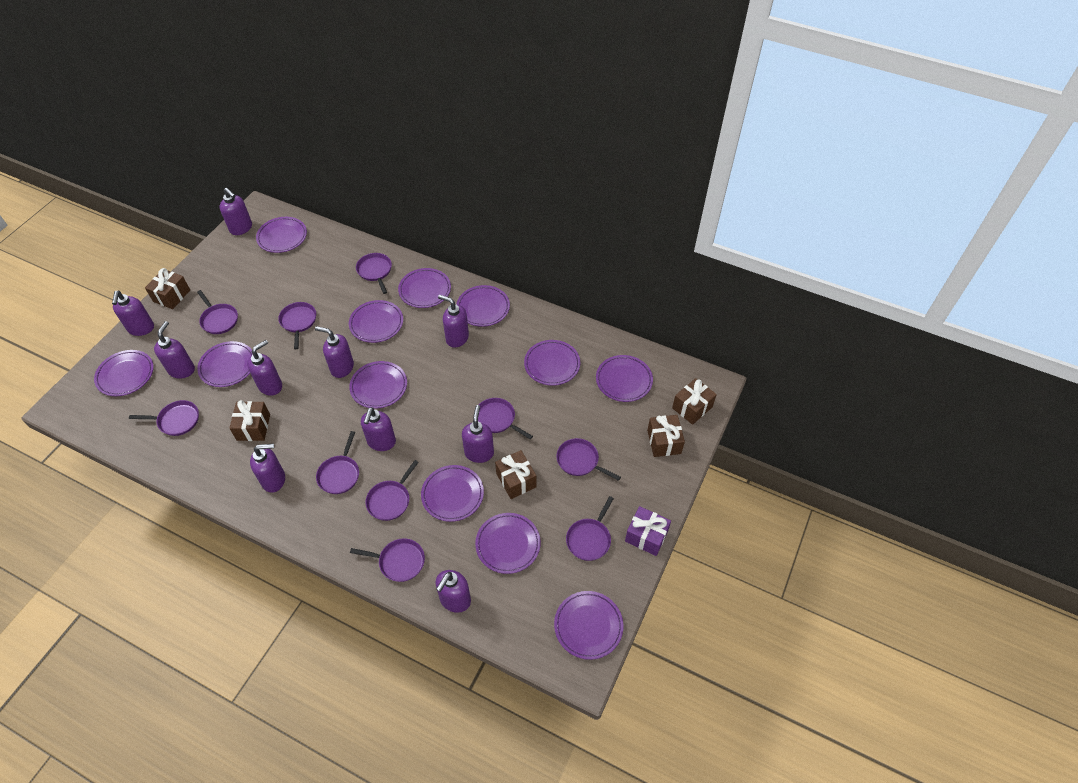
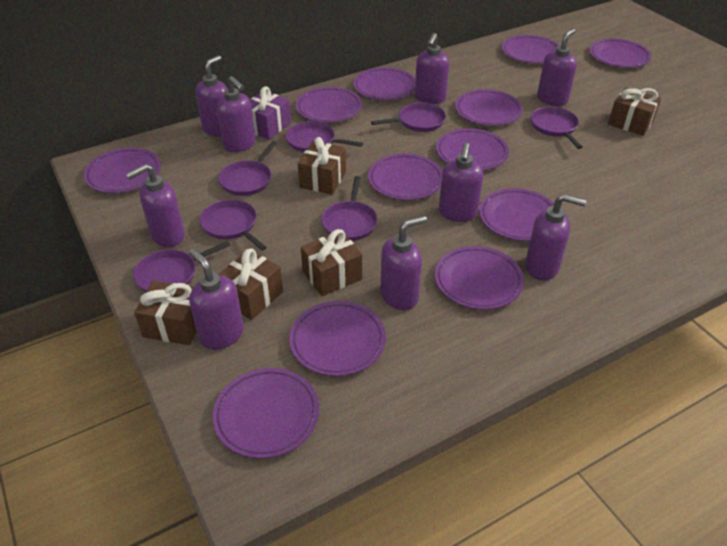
purple pan: 10 -> 7
purple soap dispenser: 10 -> 9

